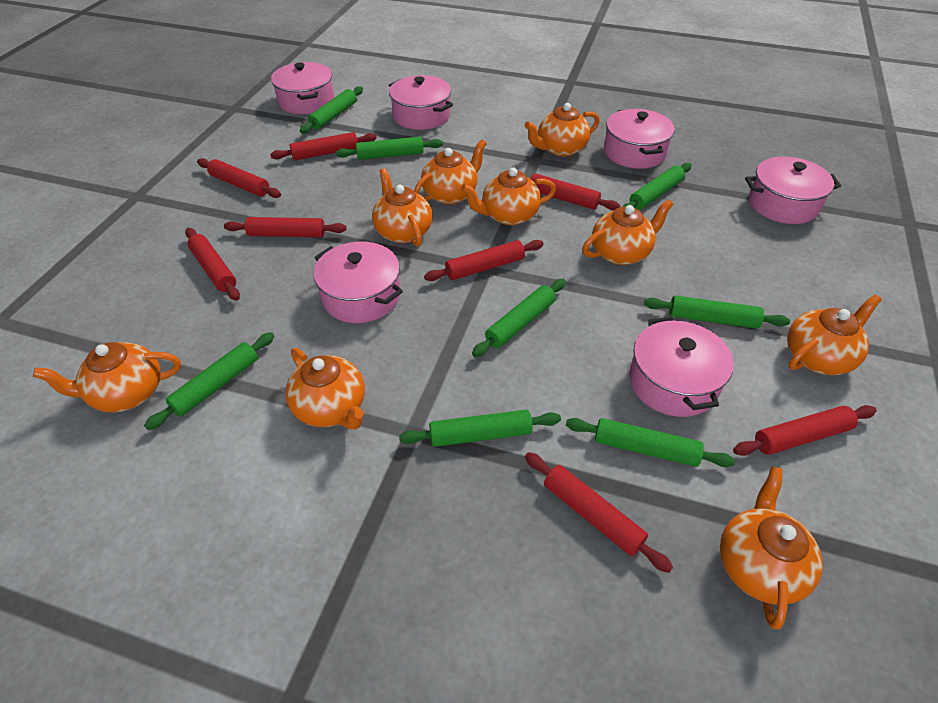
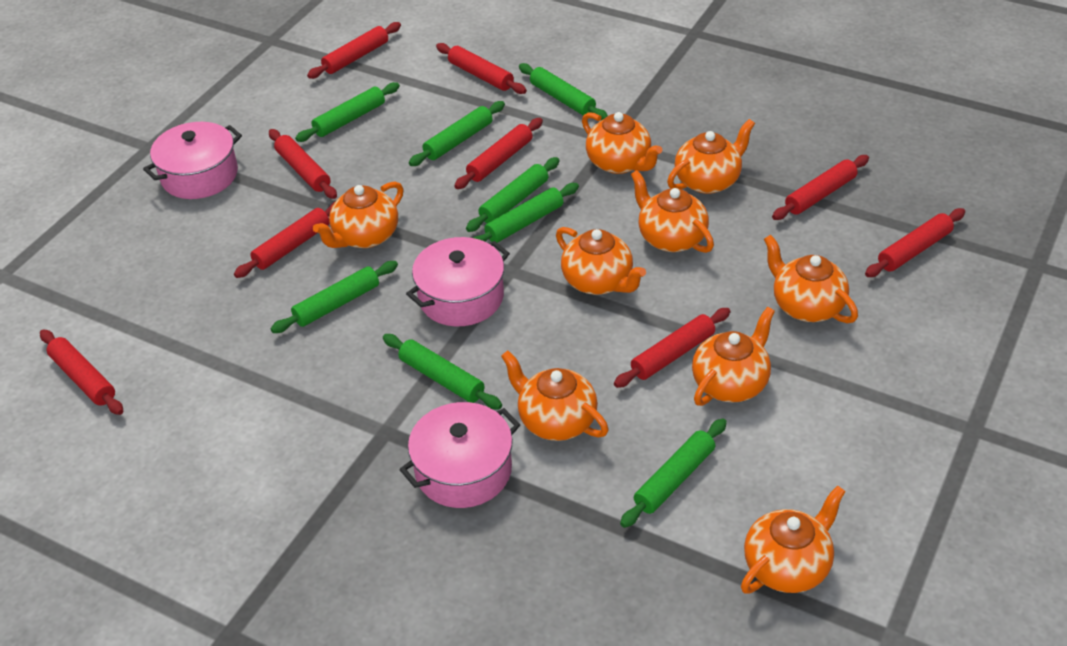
pink pot: 6 -> 3
red rolling pin: 8 -> 9

